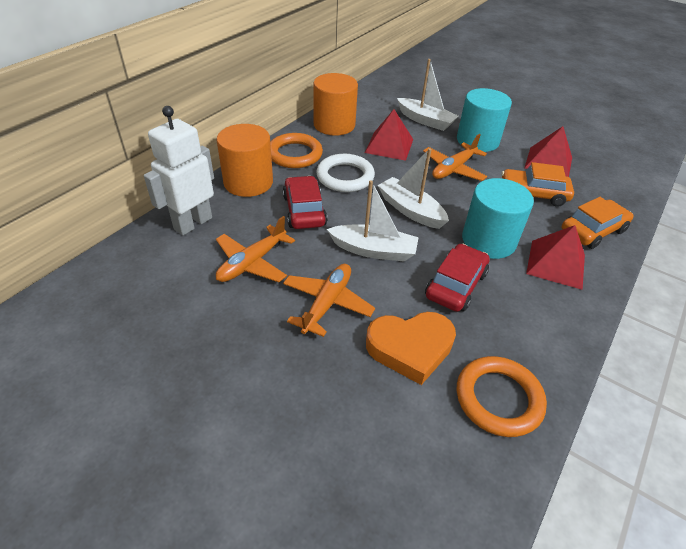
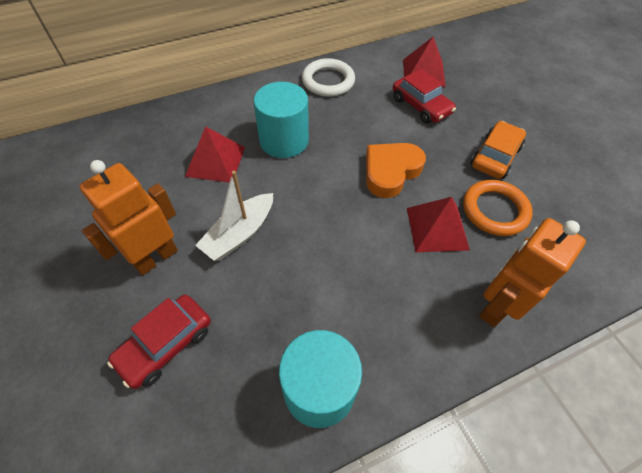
orange car: 2 -> 1
orange cylinder: 2 -> 0
orange plane: 3 -> 0
orange ring: 2 -> 1
orange robot: 0 -> 2
white boat: 3 -> 1
white robot: 1 -> 0

